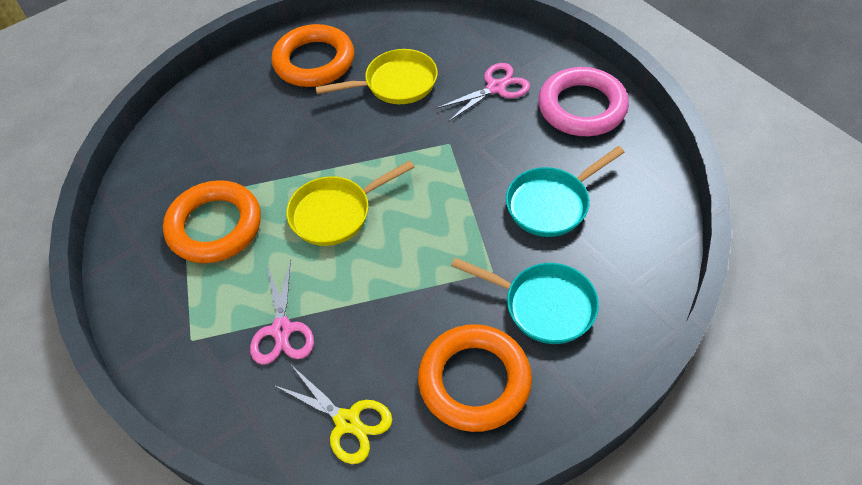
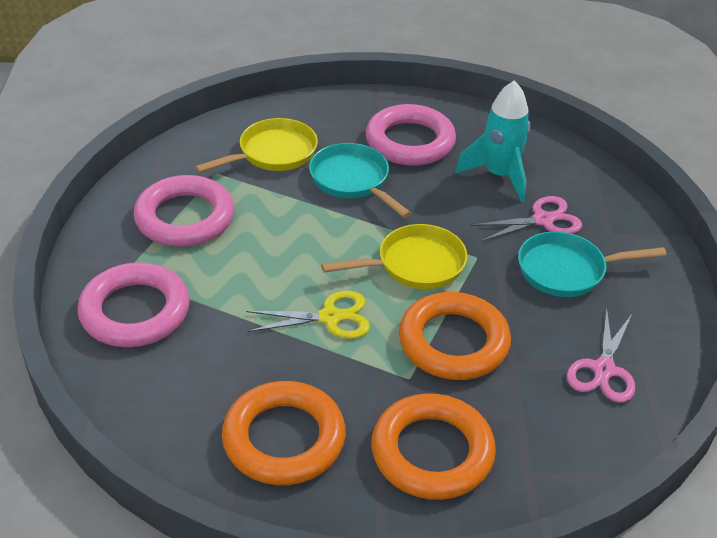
pink ring: 1 -> 3
turquoise rocket: 0 -> 1

